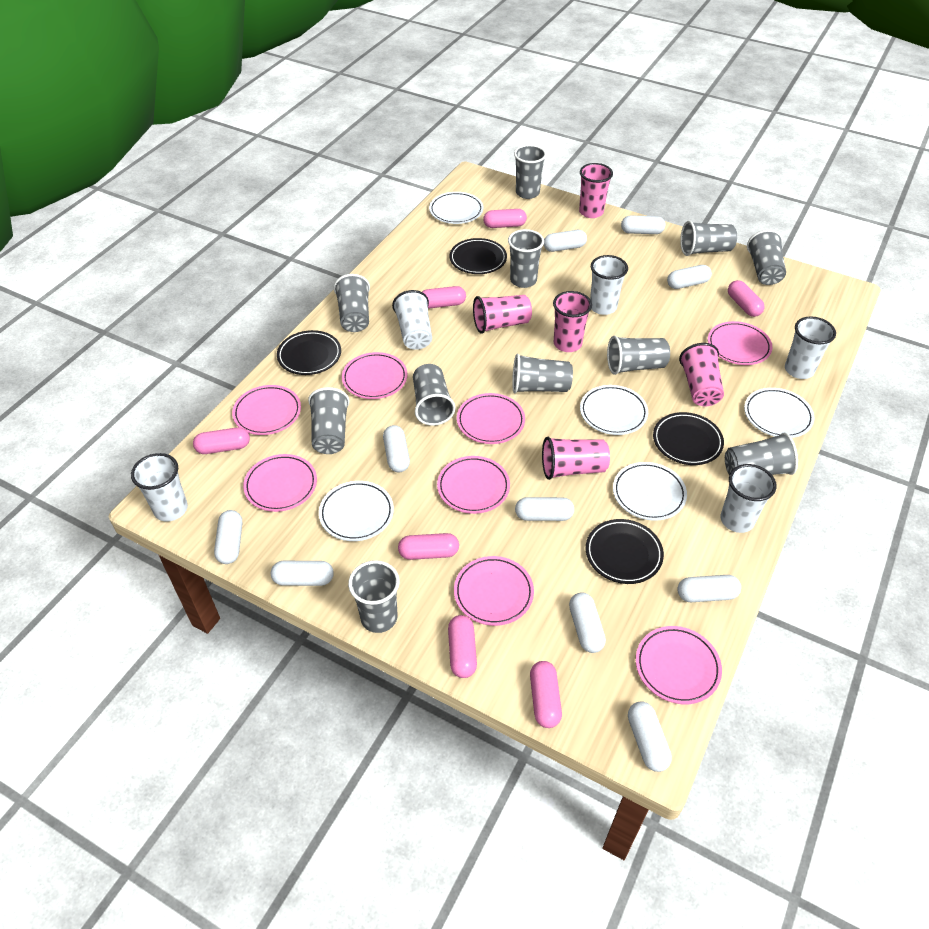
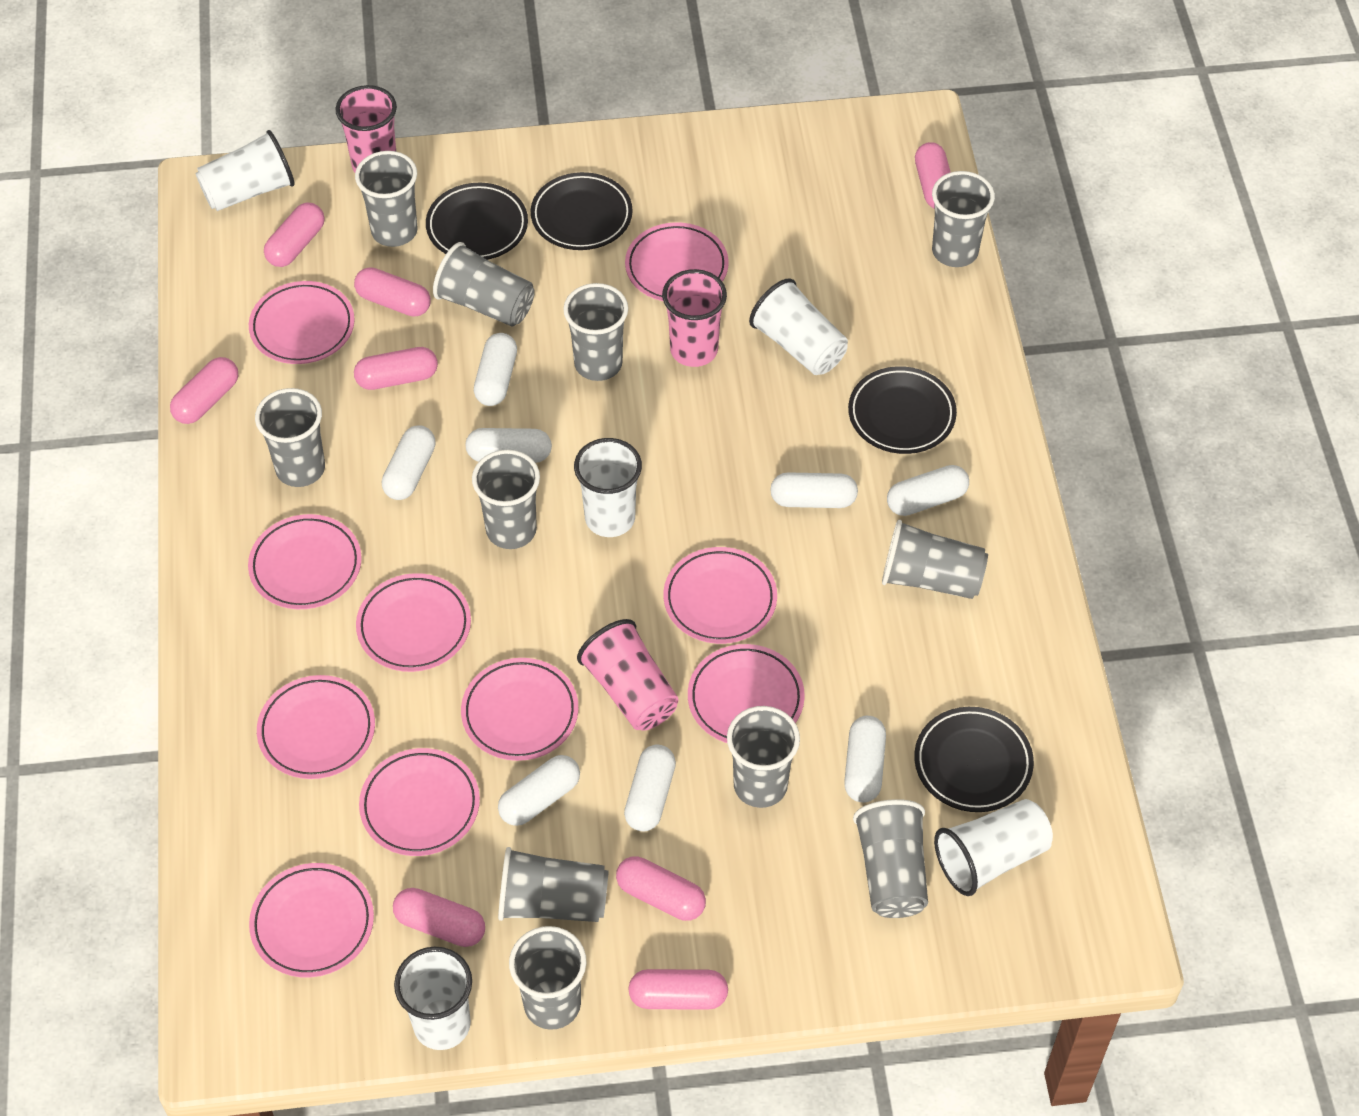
pink capsule: 7 -> 8
pink cup: 5 -> 3
pink plate: 8 -> 10
white capsule: 10 -> 8
white plate: 5 -> 0

